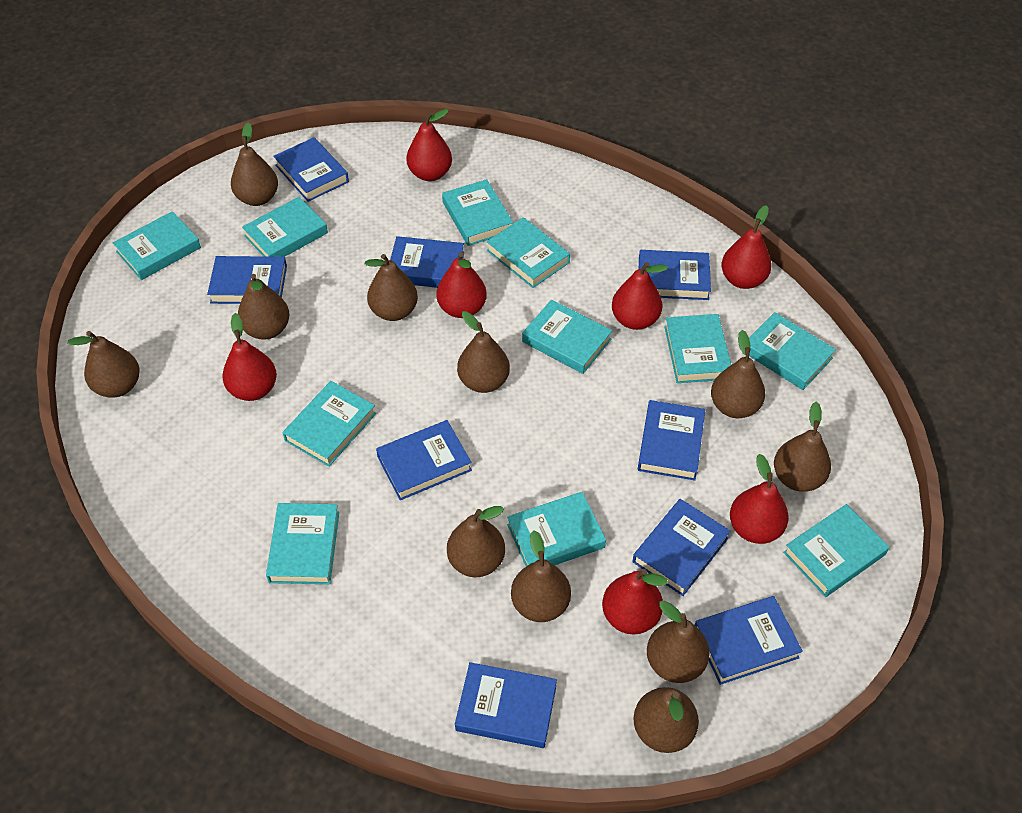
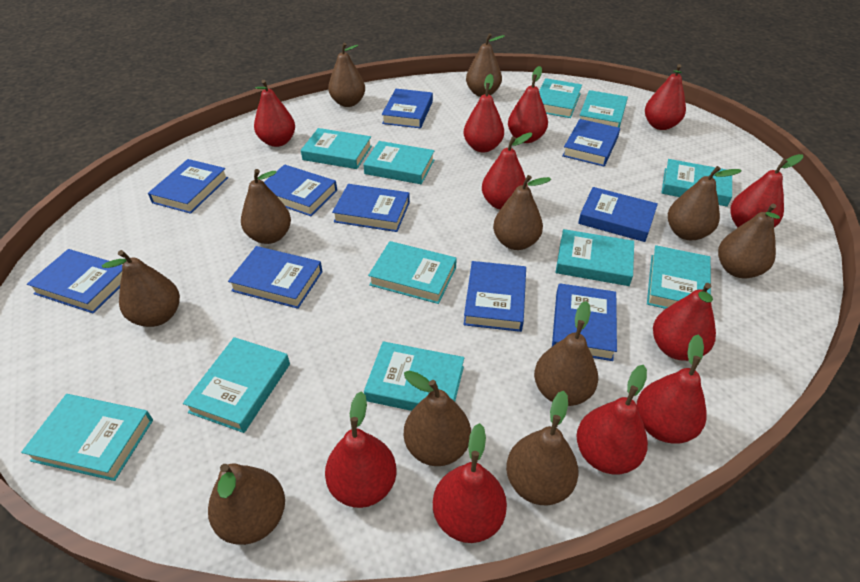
blue book: 9 -> 10
red pear: 7 -> 11

